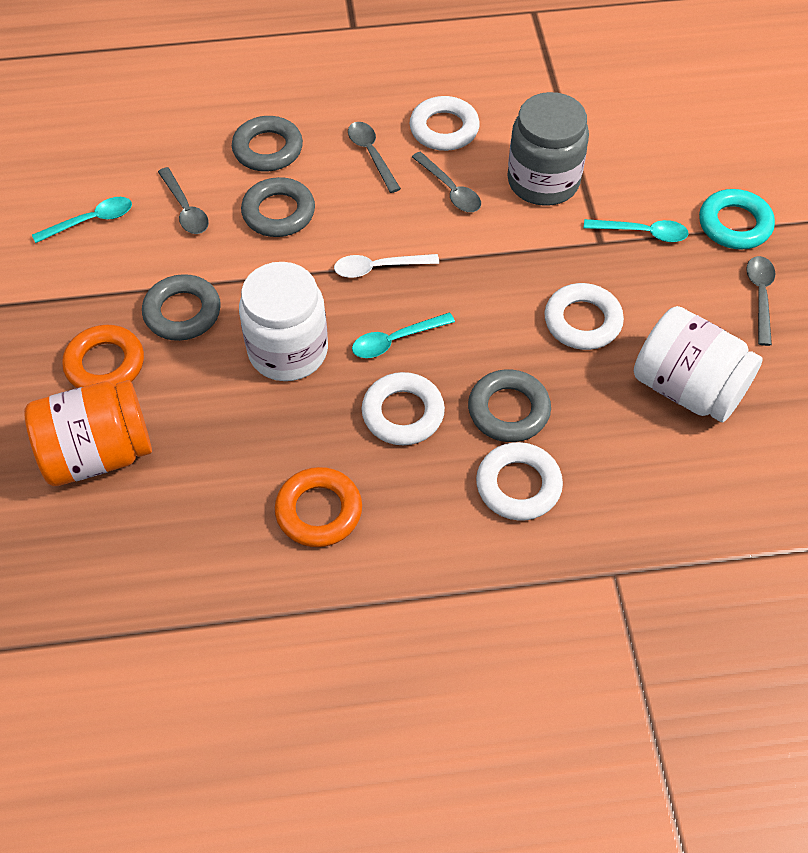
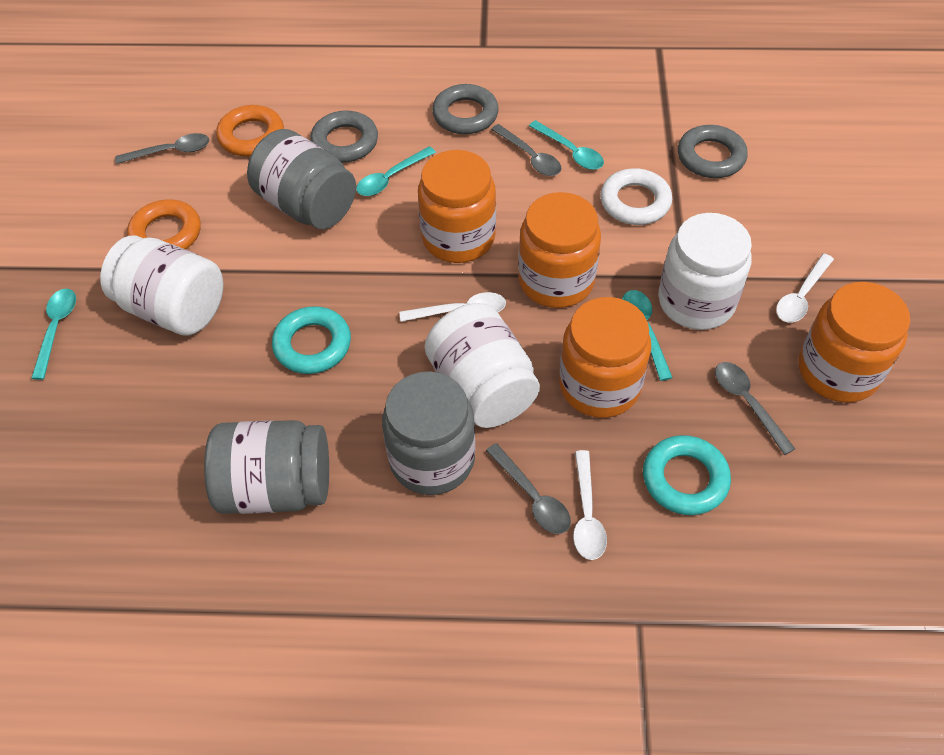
grey jar: 1 -> 3
grey ring: 4 -> 3
orange jar: 1 -> 4
turquoise ring: 1 -> 2
turquoise spoon: 3 -> 4
white jar: 2 -> 3
white ring: 4 -> 1
white spoon: 1 -> 3

